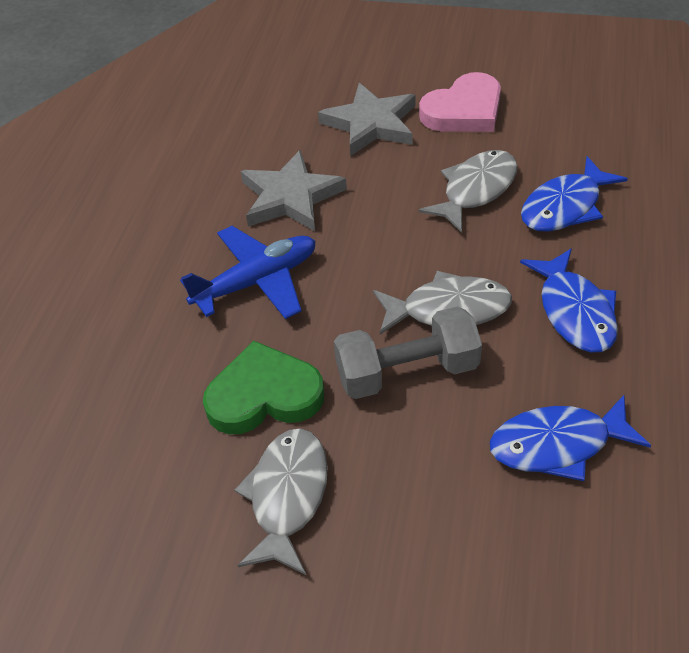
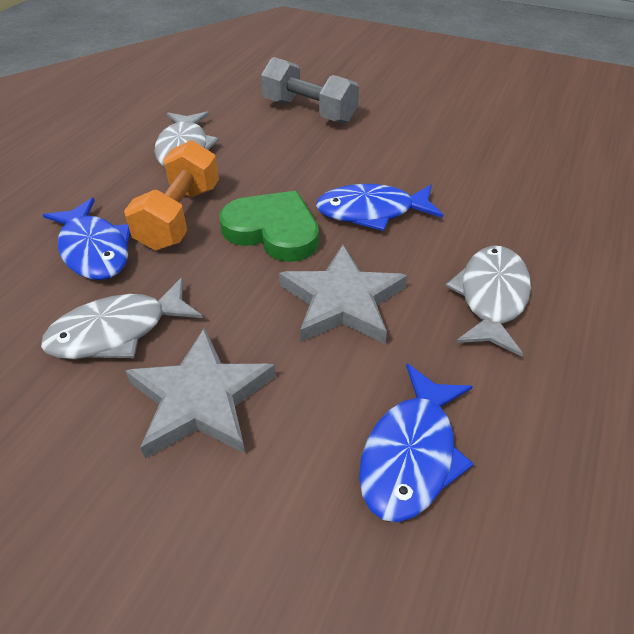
blue plane: 1 -> 0
orange dumbbell: 0 -> 1
pink heart: 1 -> 0

